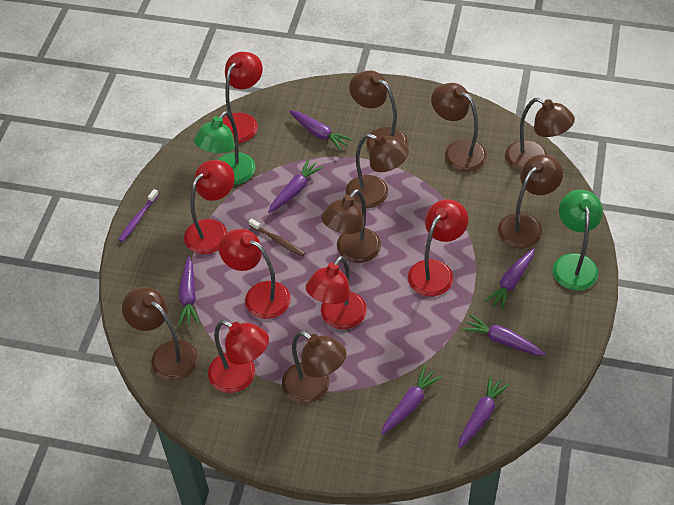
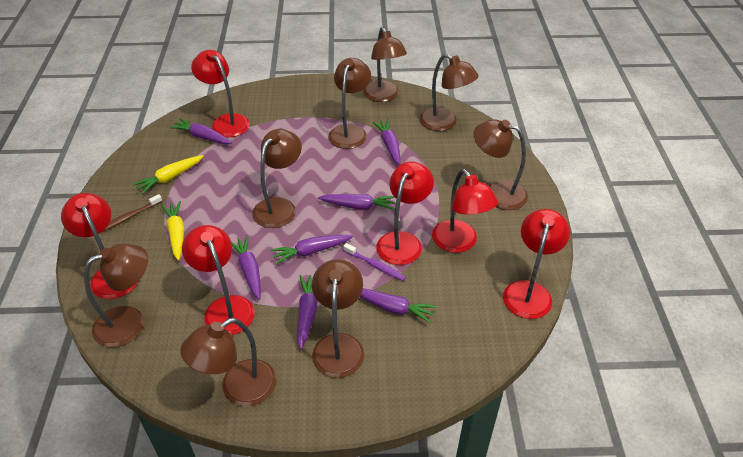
green lamp: 2 -> 0
yellow carrot: 0 -> 2

